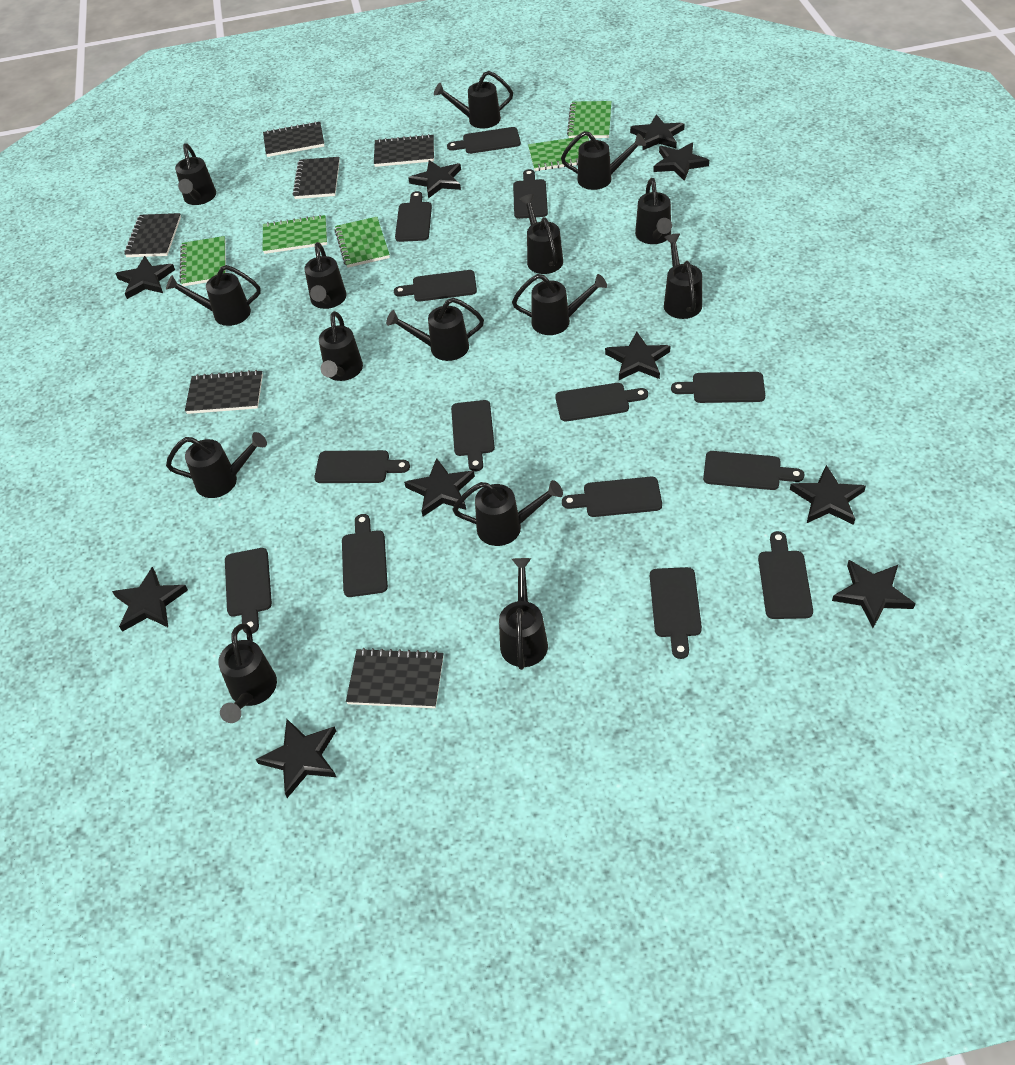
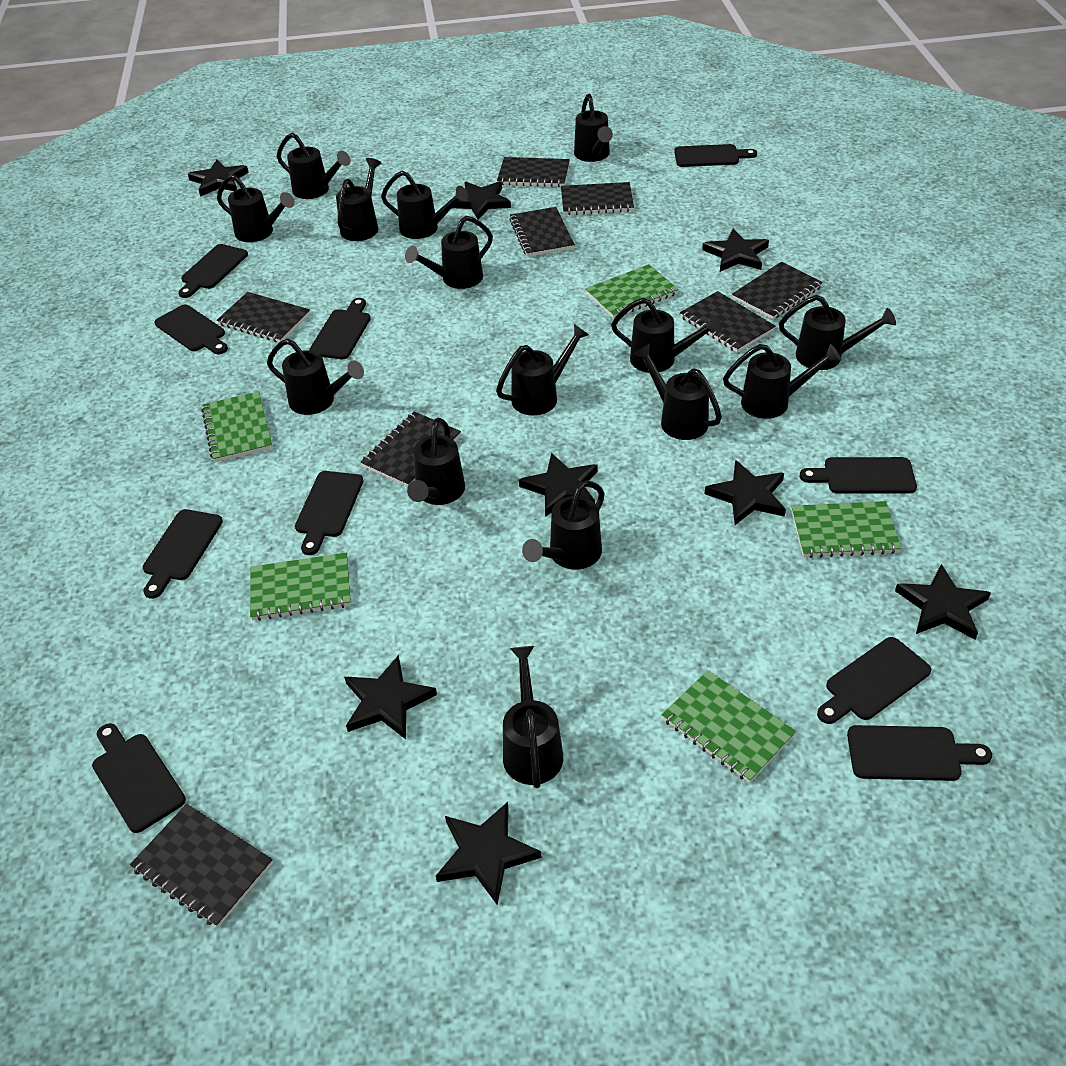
black cutting board: 14 -> 10
black notebook: 6 -> 8
black star: 10 -> 8

